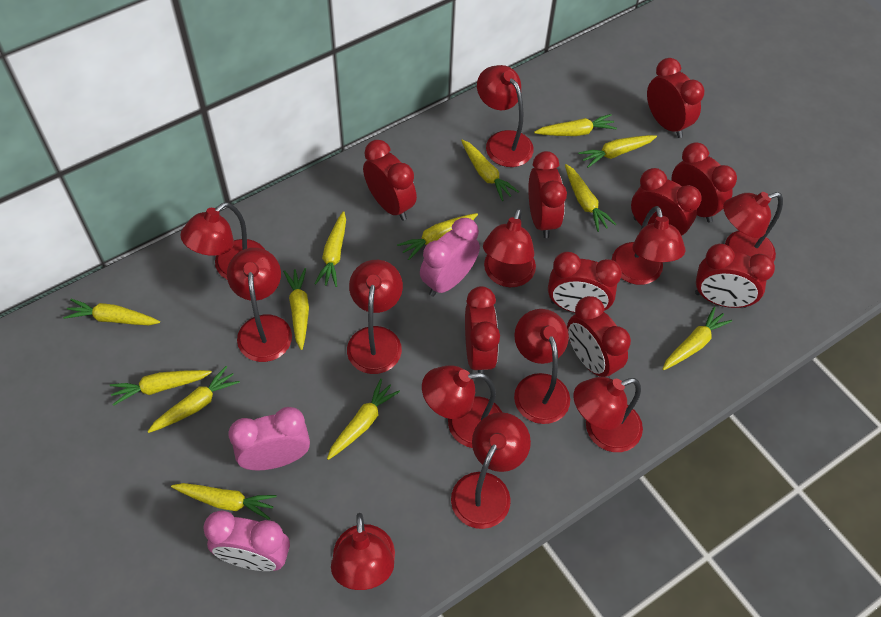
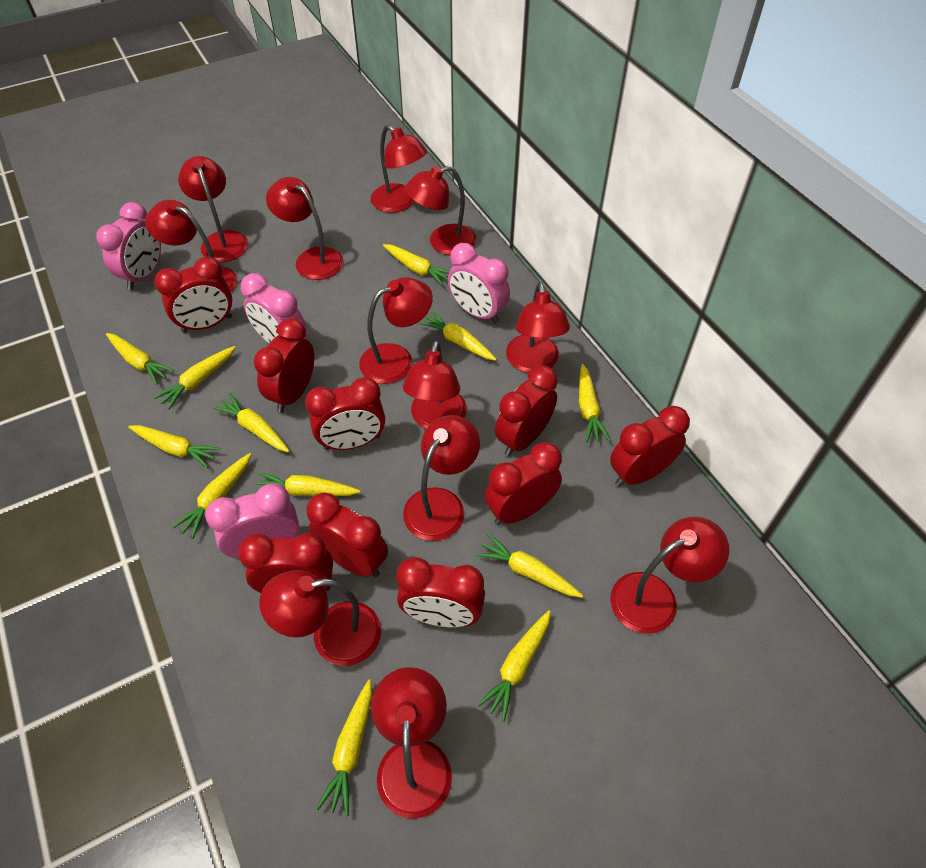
pink clock: 3 -> 4
yellow carrot: 13 -> 12

